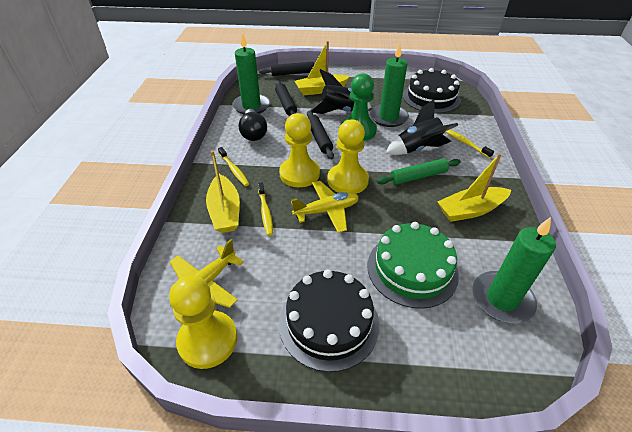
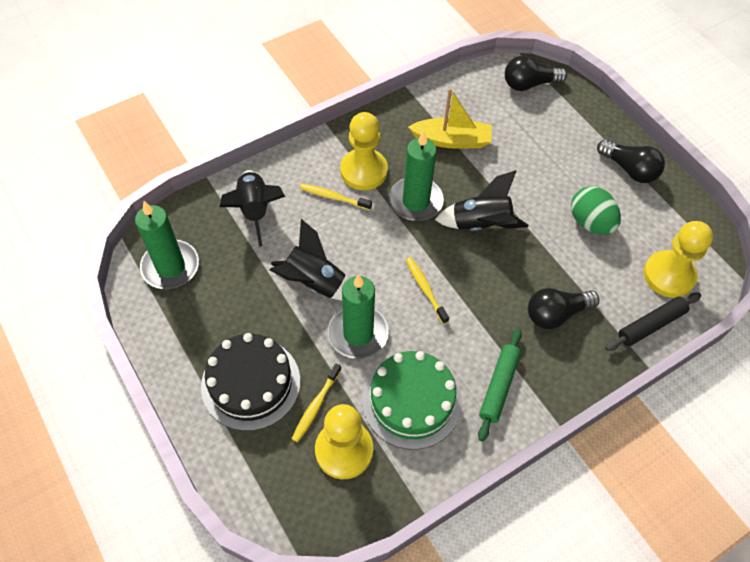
black cake: 2 -> 1
black light bulb: 1 -> 3
black rocket: 2 -> 3
black rolling pin: 3 -> 1
green egg: 0 -> 1
green pawn: 1 -> 0
yellow boat: 3 -> 1
yellow plane: 2 -> 0

